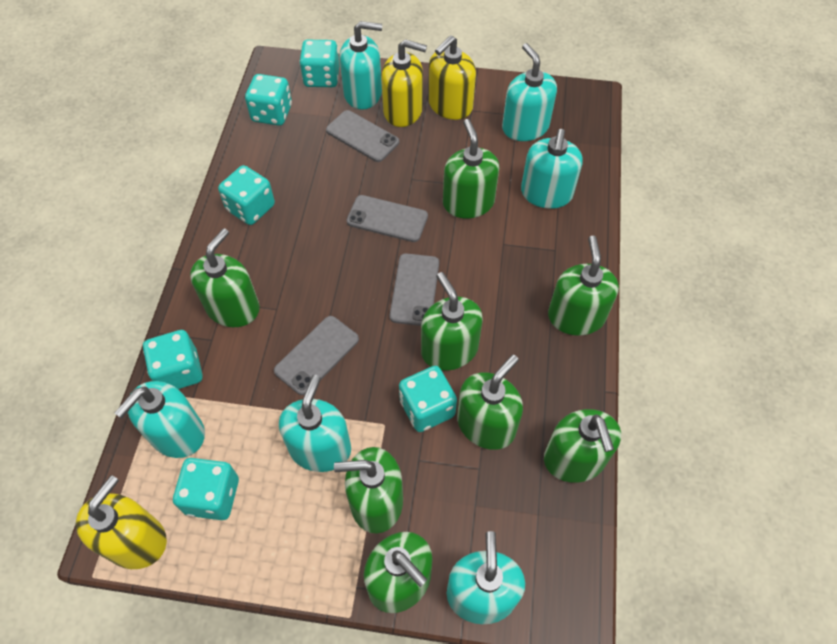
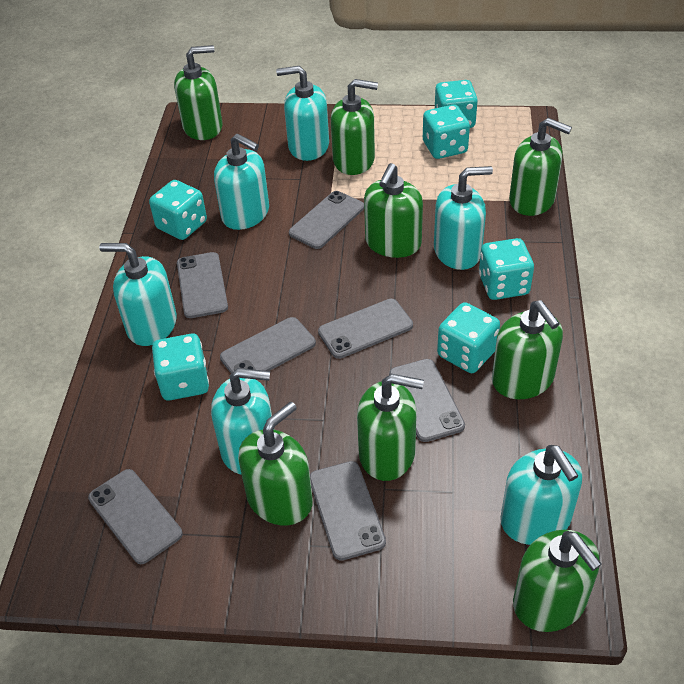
grey phone: 4 -> 7
yellow soap dispenser: 3 -> 0

